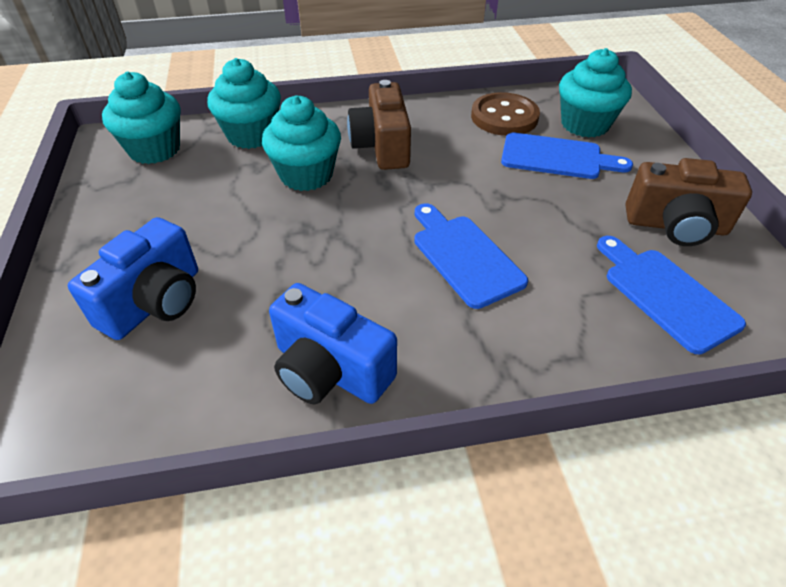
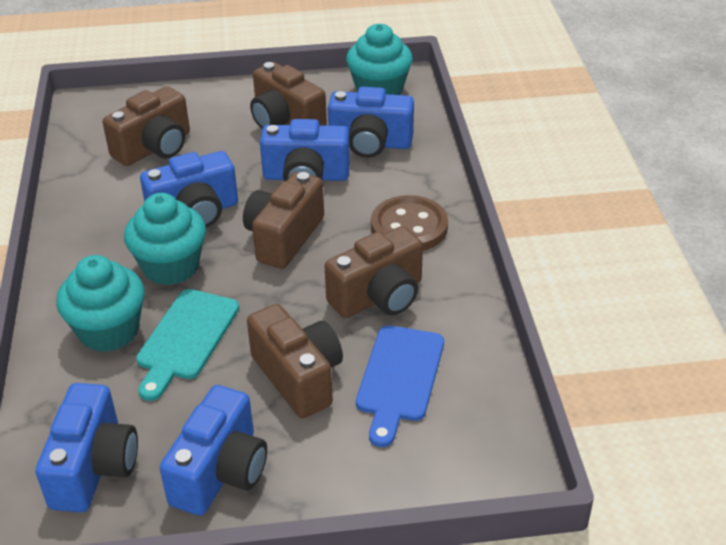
blue camera: 2 -> 5
blue cutting board: 3 -> 1
brown camera: 2 -> 5
turquoise cupcake: 4 -> 3
turquoise cutting board: 0 -> 1

